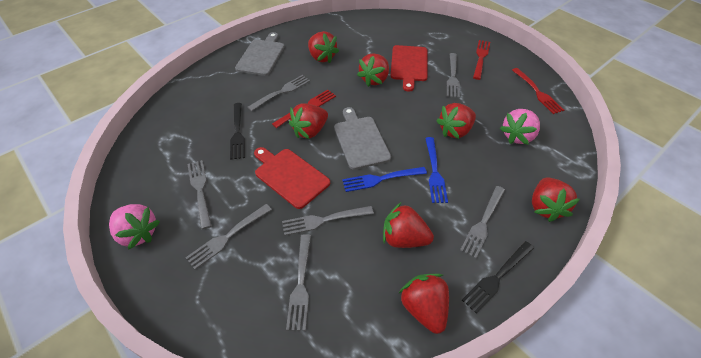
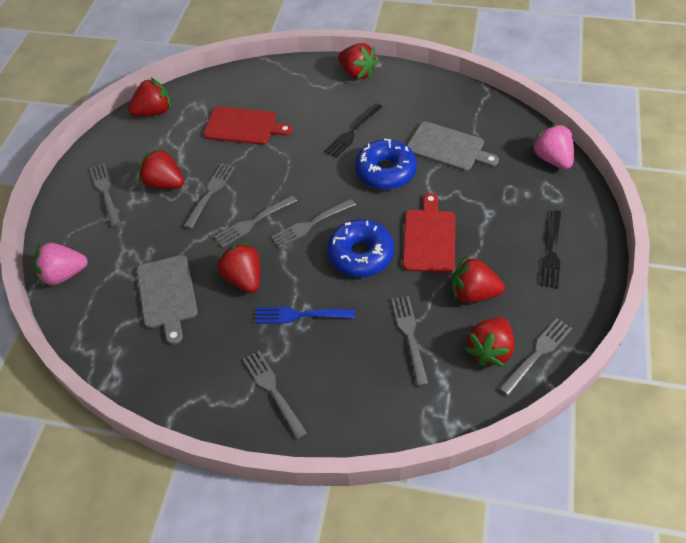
blue donut: 0 -> 2
blue fork: 2 -> 1
red fork: 3 -> 0
red strawberry: 7 -> 6

